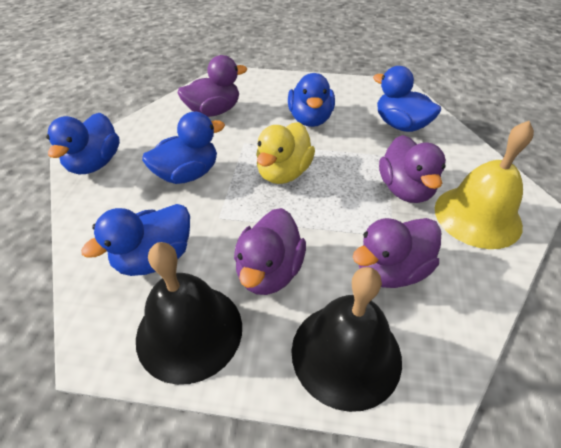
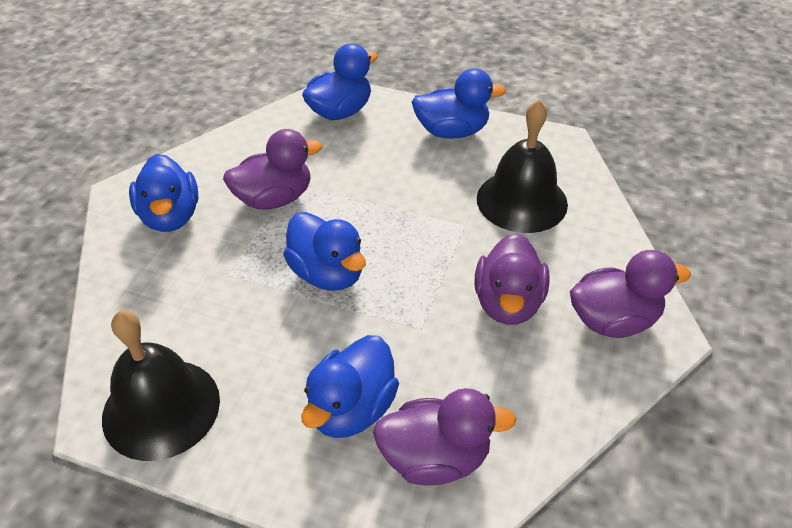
yellow bell: 1 -> 0
yellow duck: 1 -> 0

